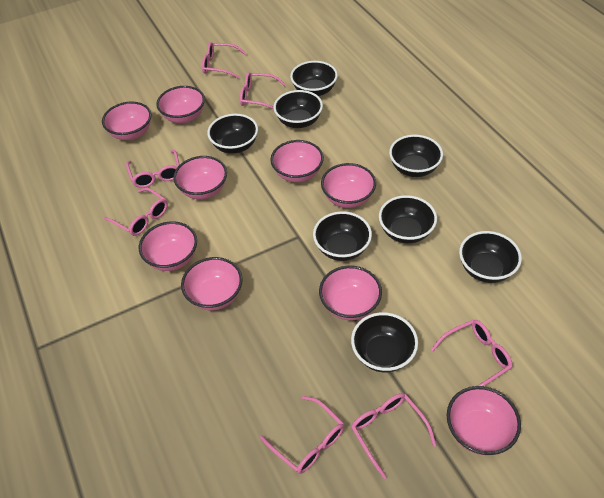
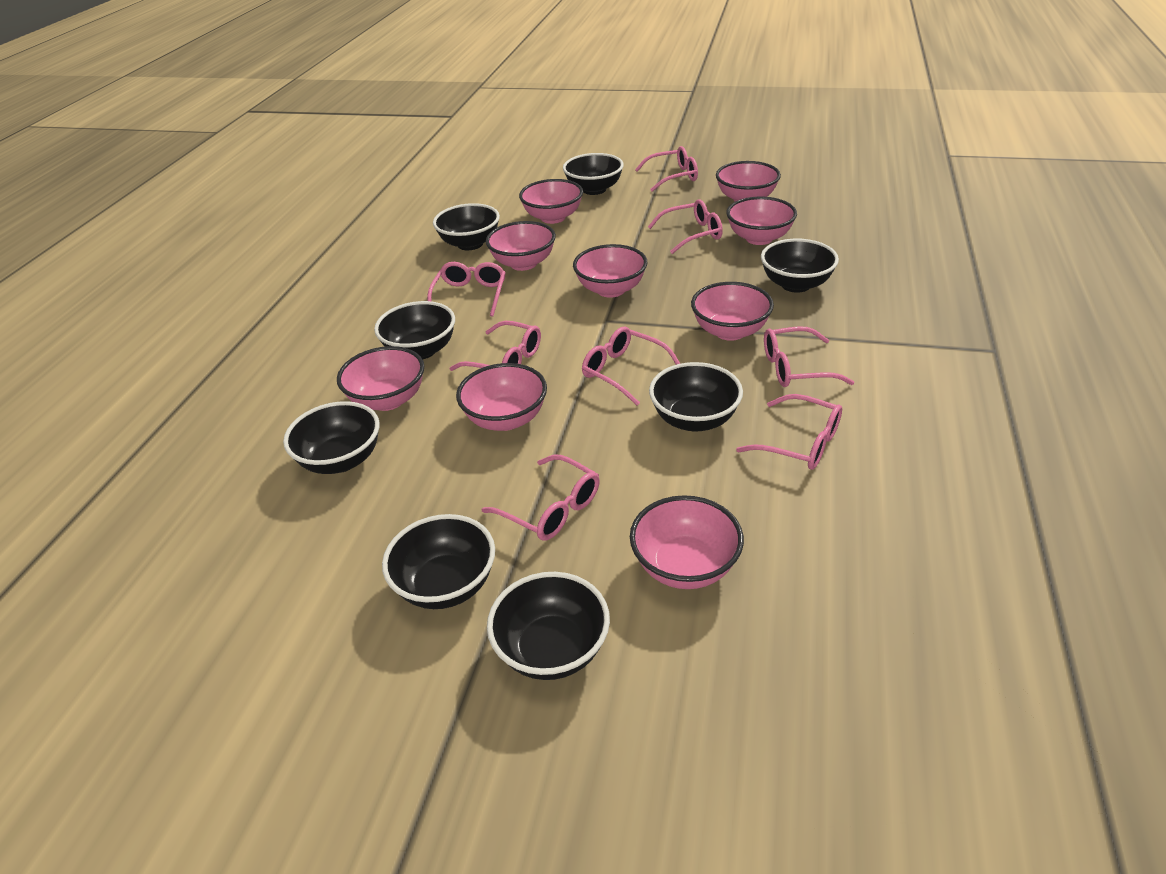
pink glasses: 7 -> 8

